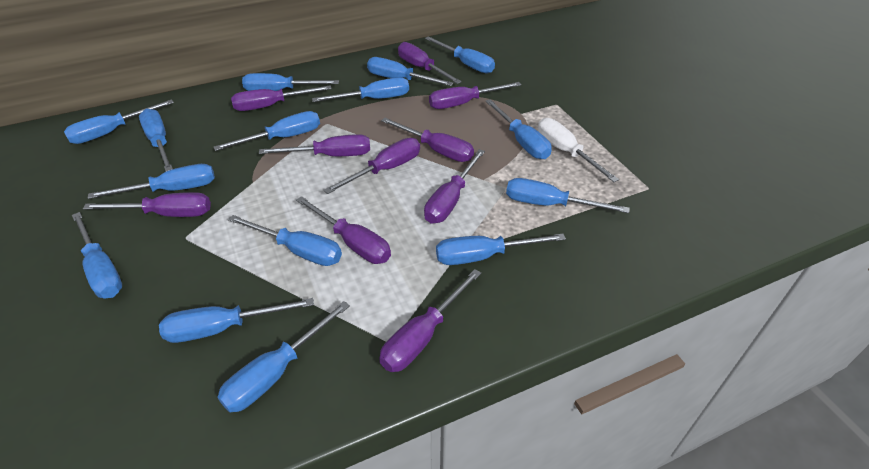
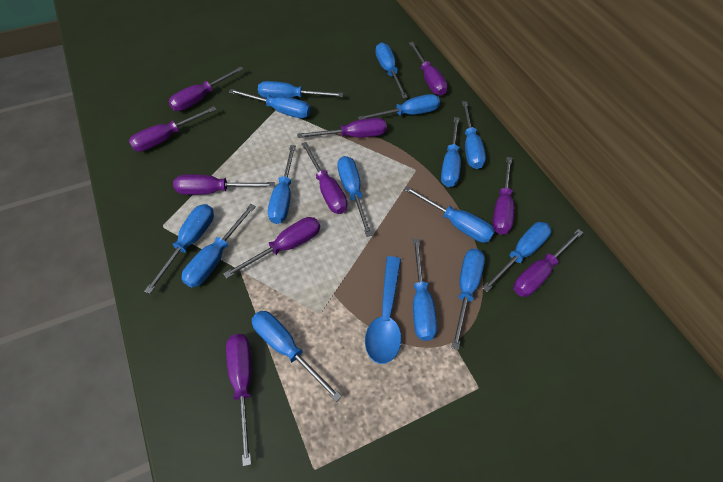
blue spoon: 0 -> 1
white screwdriver: 1 -> 0

